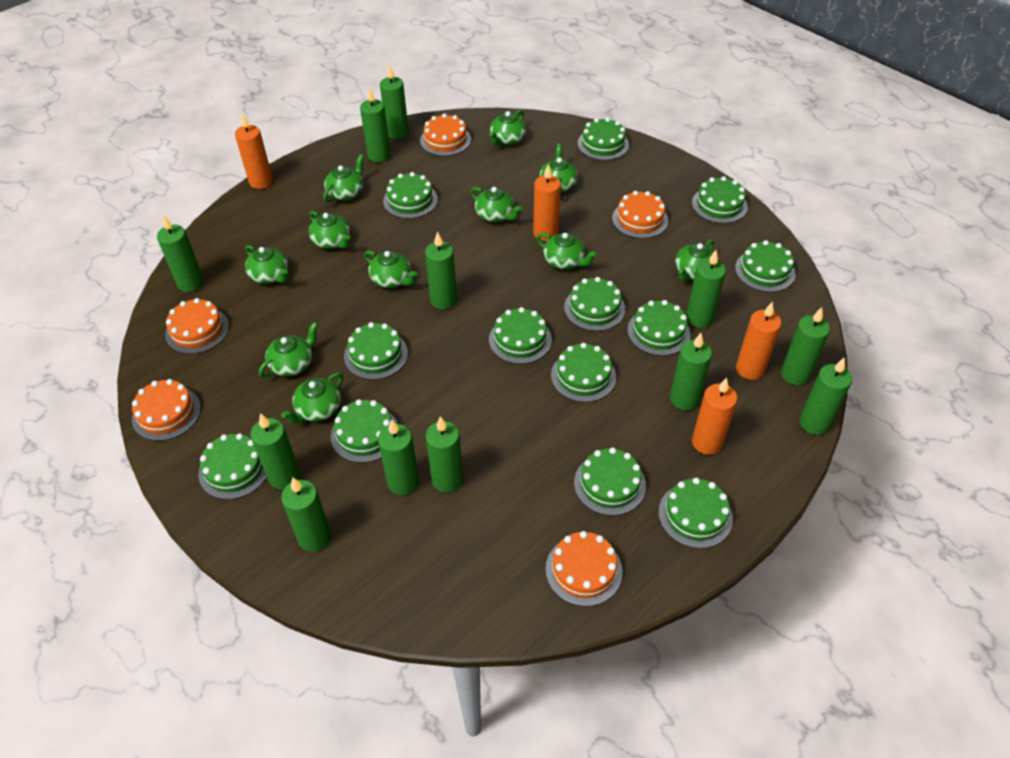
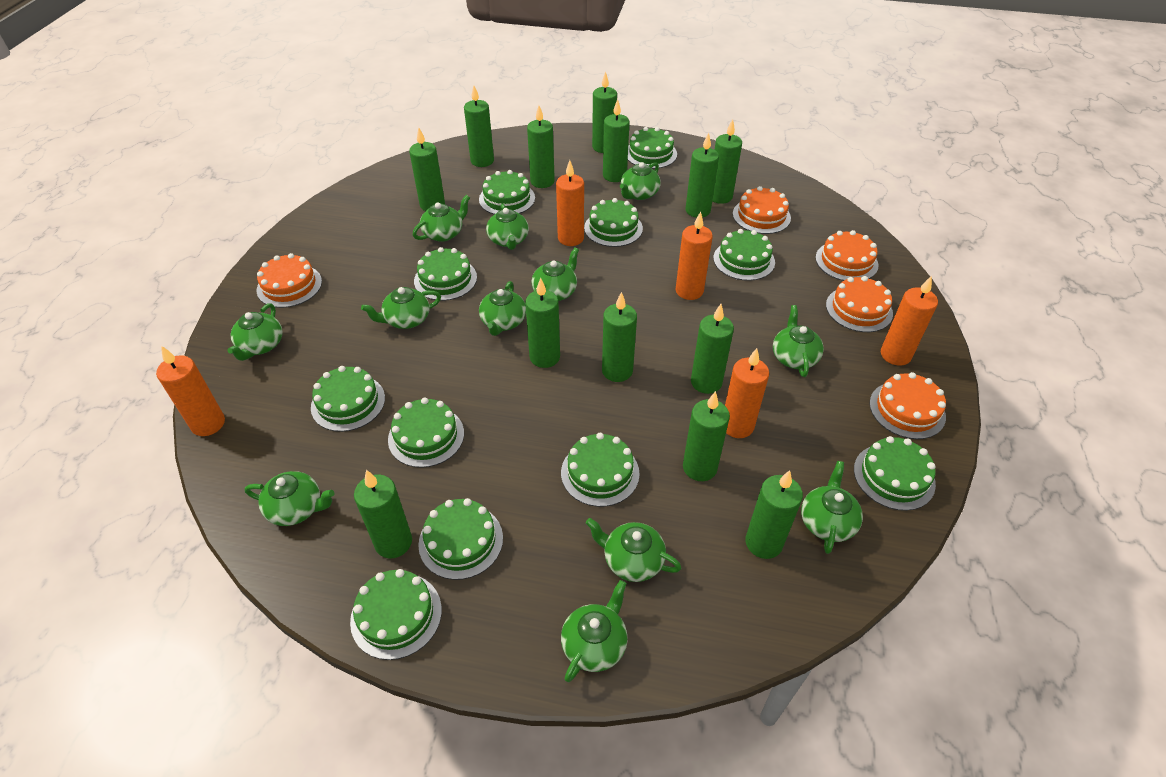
green cake: 13 -> 11
green candle: 12 -> 13
green teapot: 11 -> 12
orange candle: 4 -> 5

